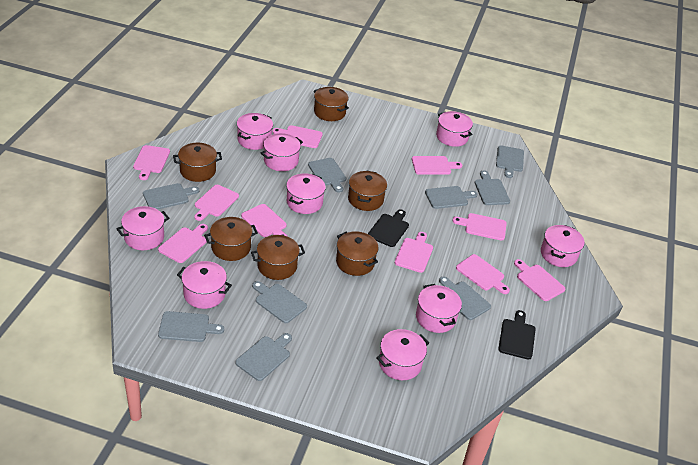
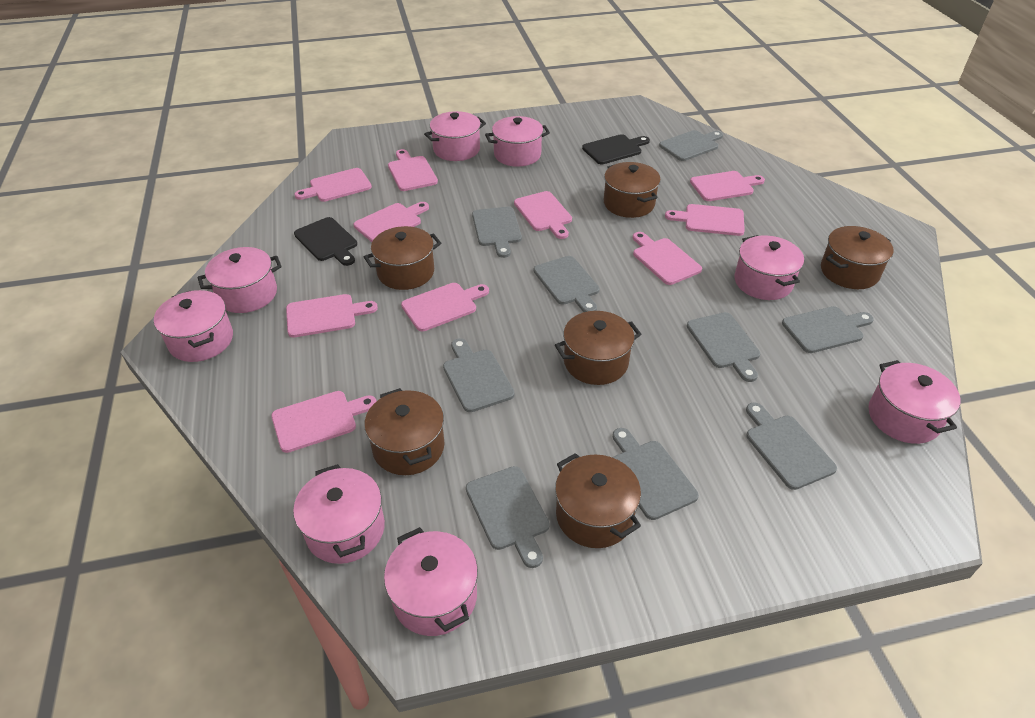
pink pot: 9 -> 8

